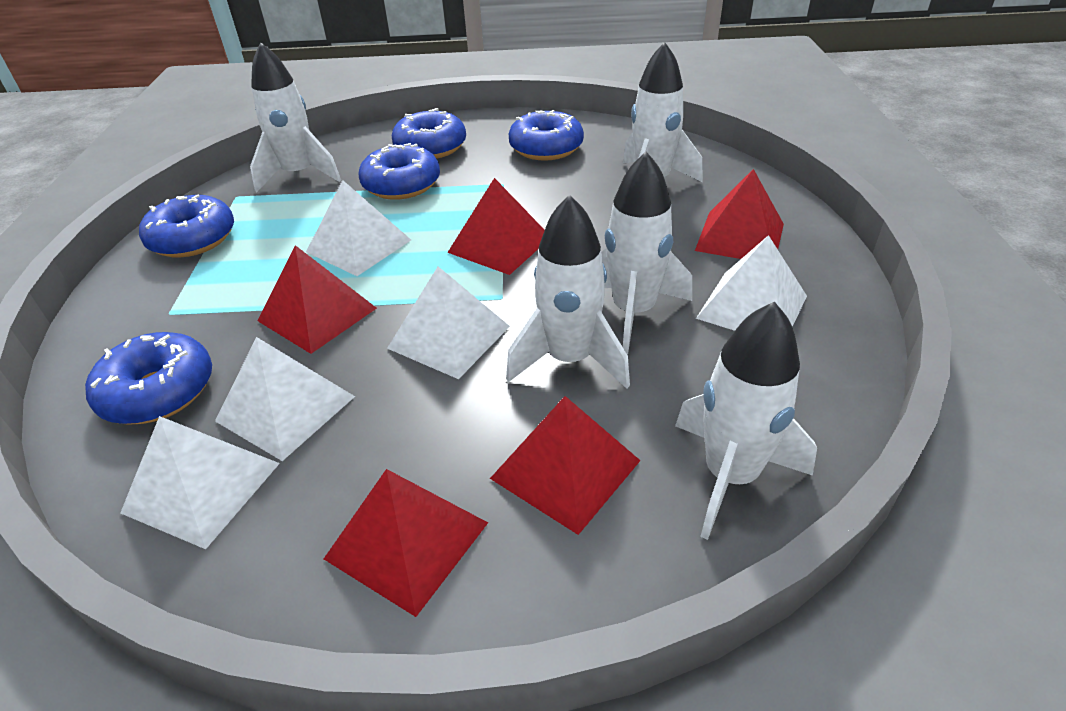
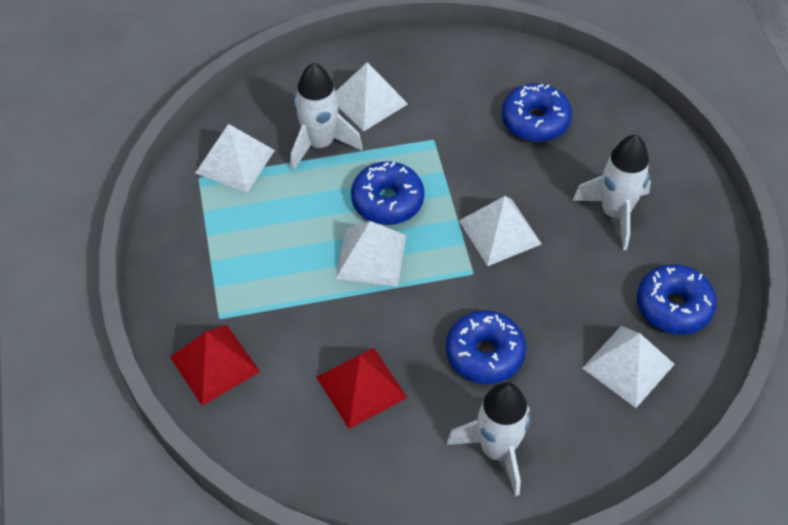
blue donut: 5 -> 4
red pyramid: 5 -> 2
white rocket: 5 -> 3

